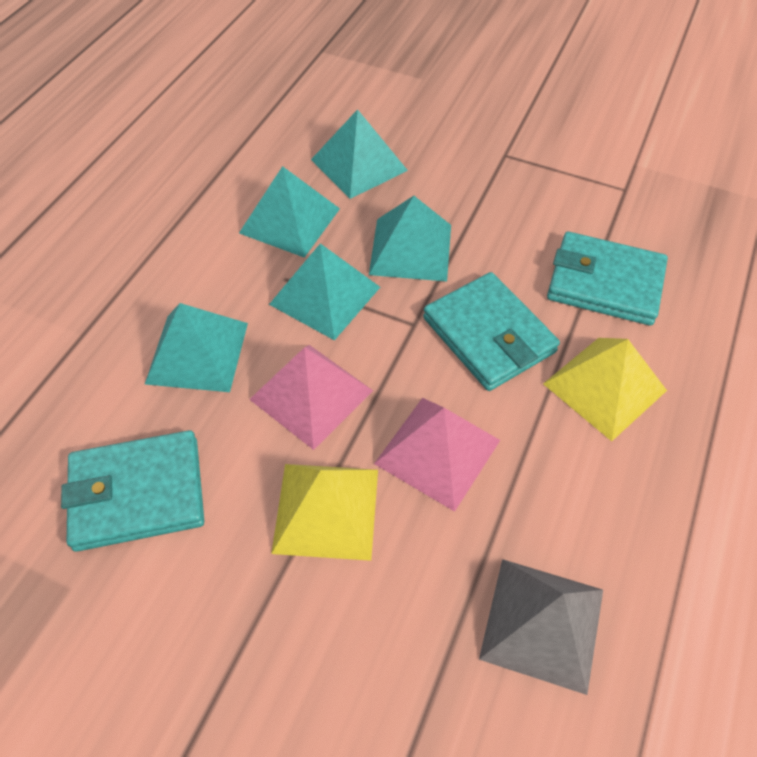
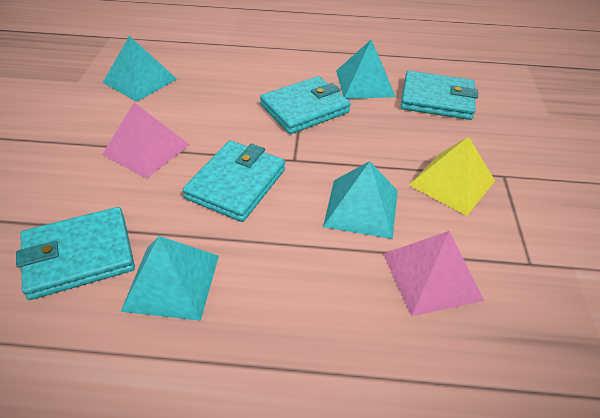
grey pyramid: 1 -> 0
turquoise pyramid: 5 -> 4
turquoise wallet: 3 -> 4
yellow pyramid: 2 -> 1

